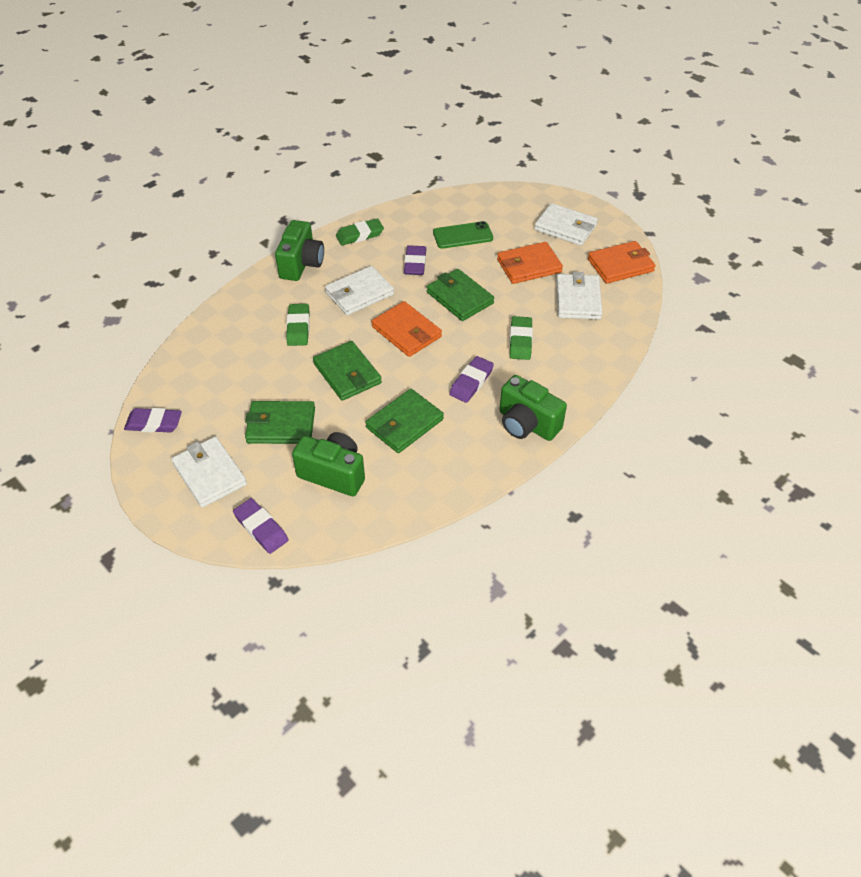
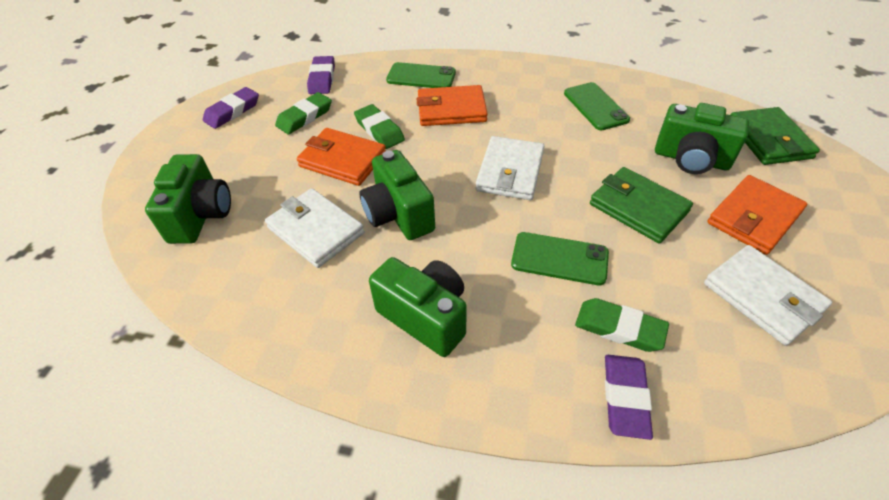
green camera: 3 -> 4
green phone: 1 -> 3
green wallet: 4 -> 2
purple eraser: 4 -> 3
white wallet: 4 -> 3

